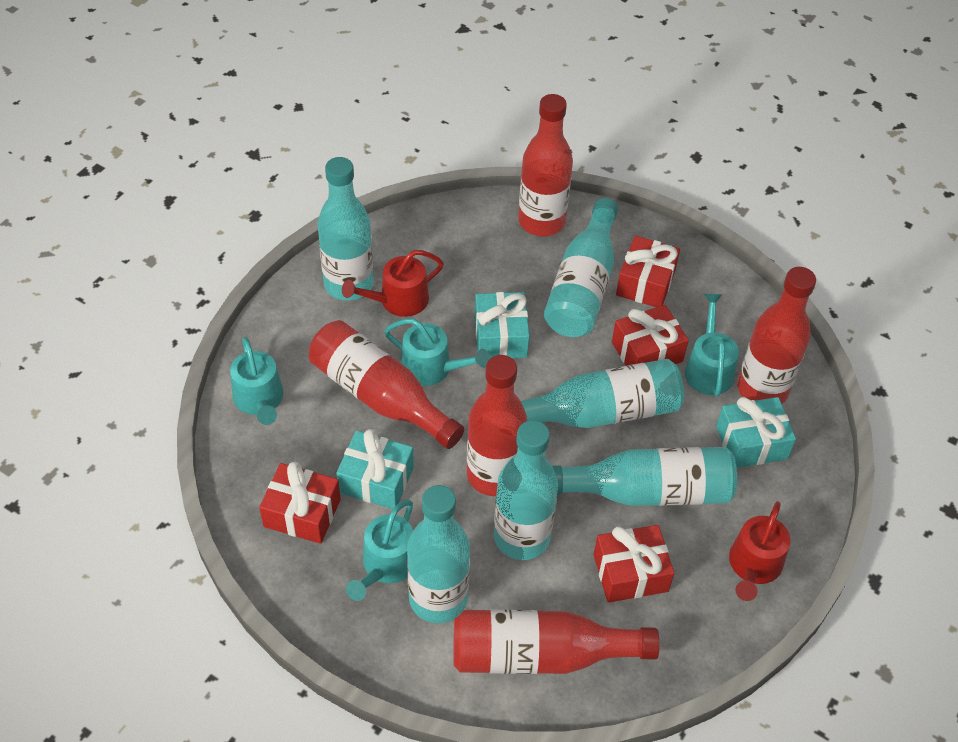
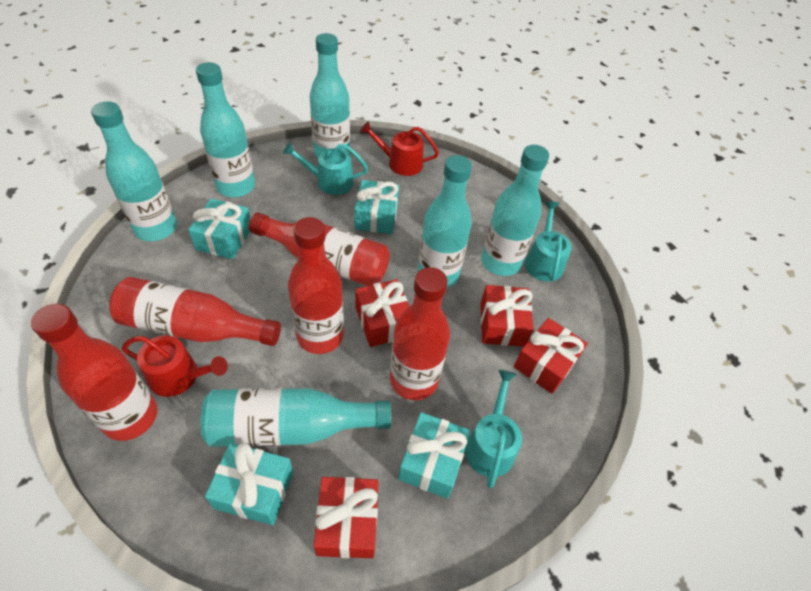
turquoise gift: 3 -> 4
turquoise watering can: 4 -> 3

